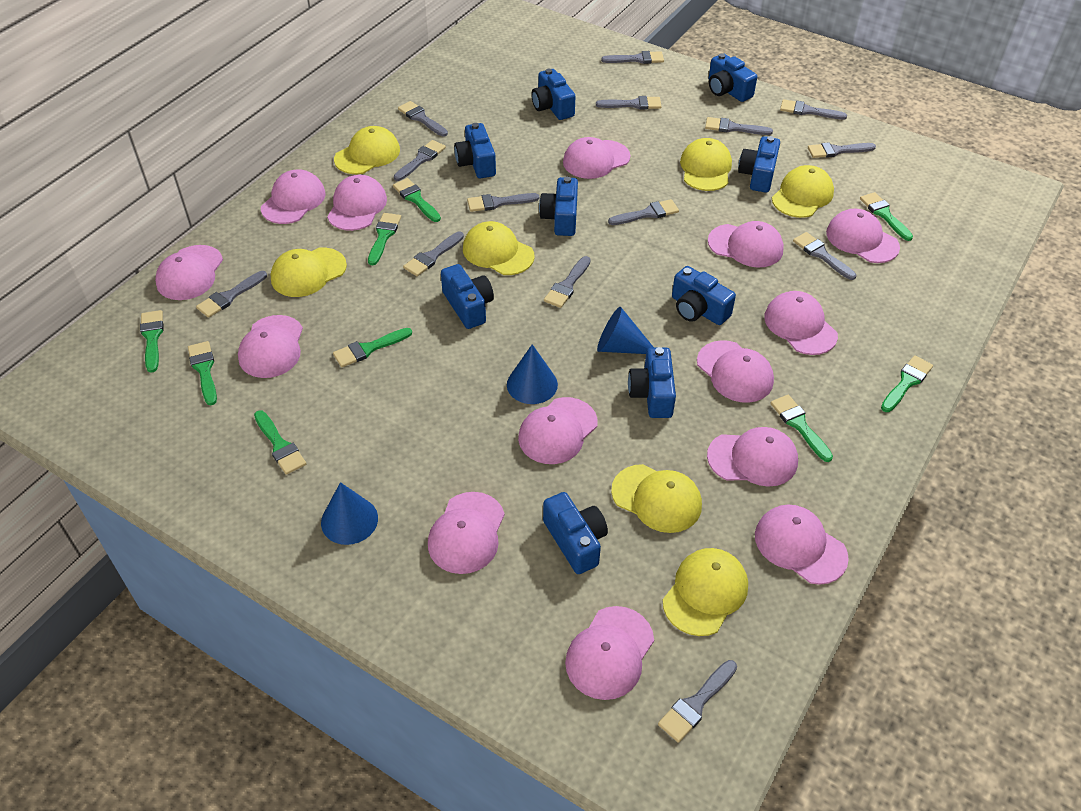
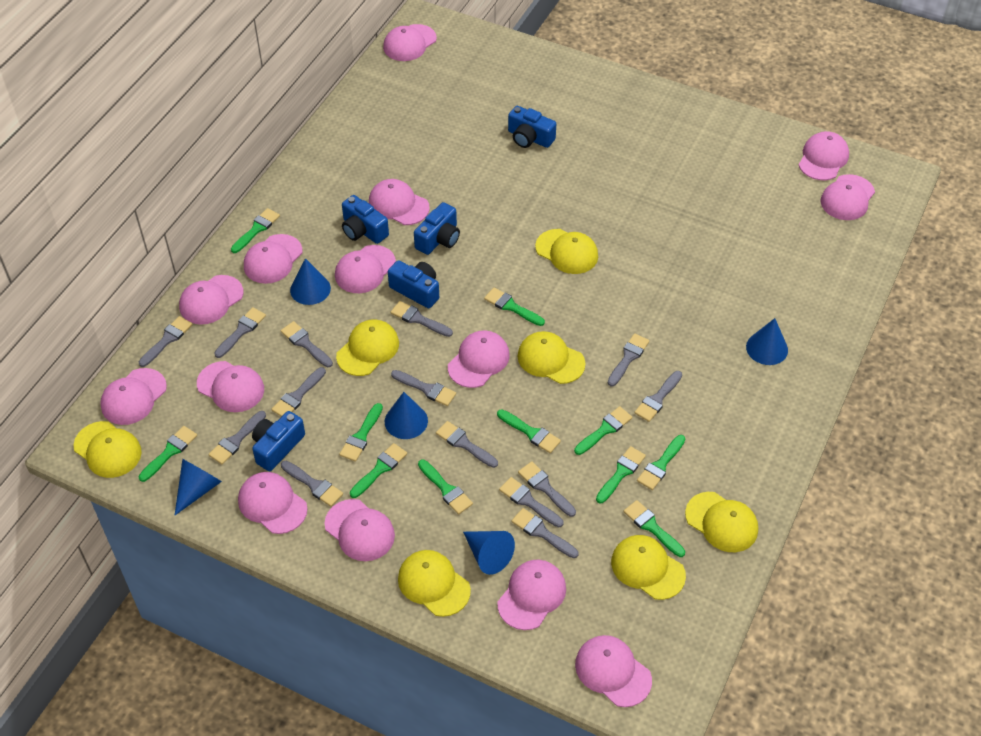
blue camera: 9 -> 5
blue cone: 3 -> 5
green brush: 9 -> 11

